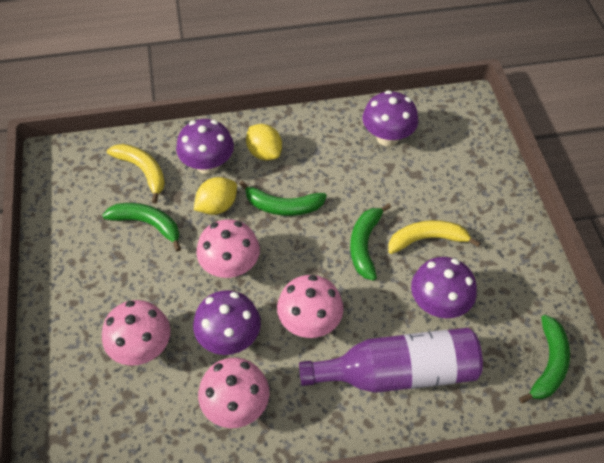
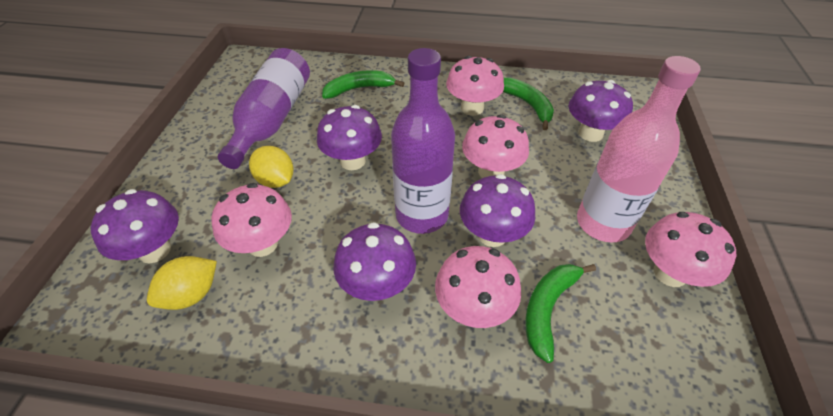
green banana: 4 -> 3
pink bottle: 0 -> 1
pink mushroom: 4 -> 5
purple bottle: 1 -> 2
purple mushroom: 4 -> 5
yellow banana: 2 -> 0

